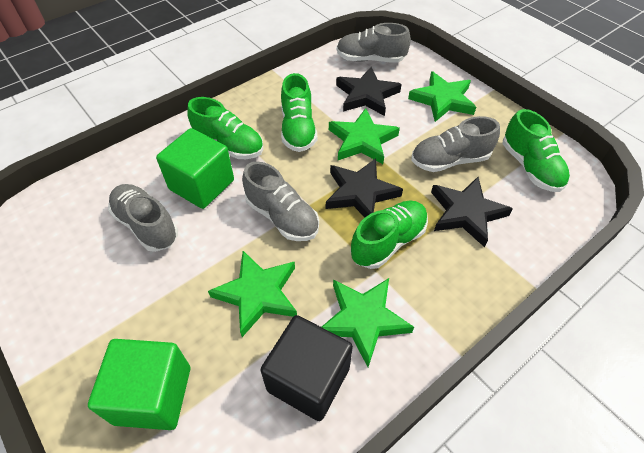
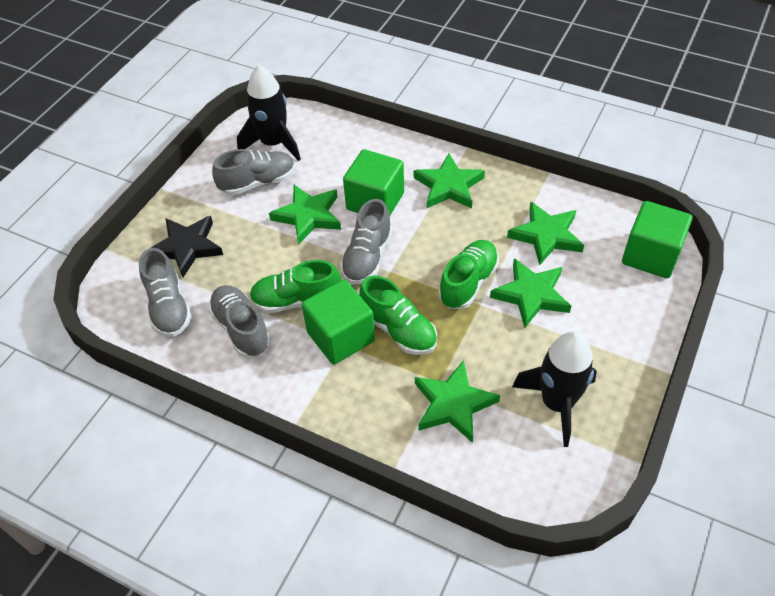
black cube: 1 -> 0
black rocket: 0 -> 2
black star: 3 -> 1
green cube: 2 -> 3
green shoe: 4 -> 3
green star: 4 -> 5

